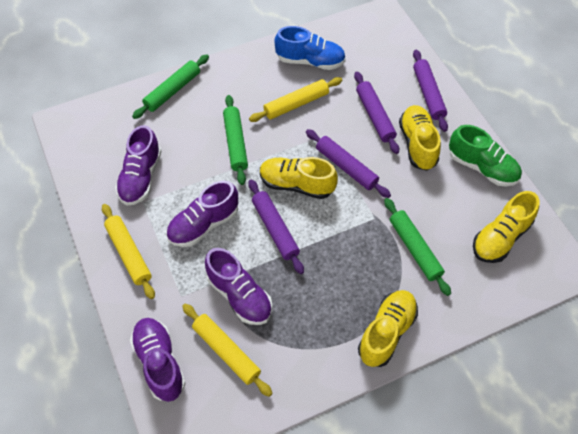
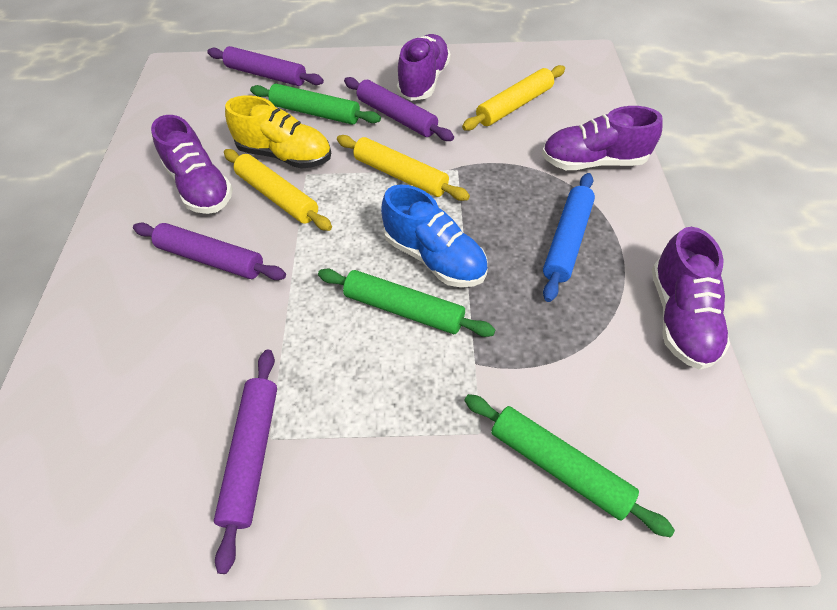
blue rolling pin: 0 -> 1
green shoe: 1 -> 0
yellow shoe: 4 -> 1

